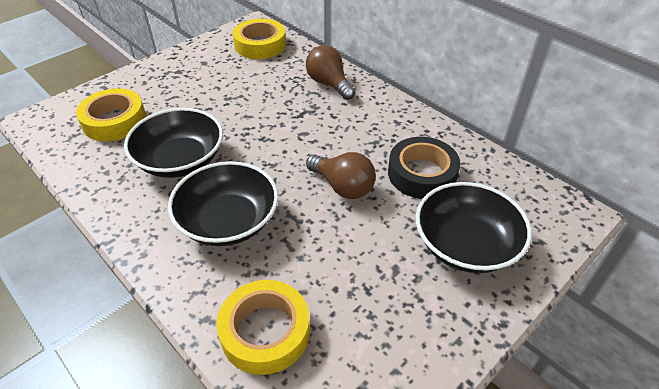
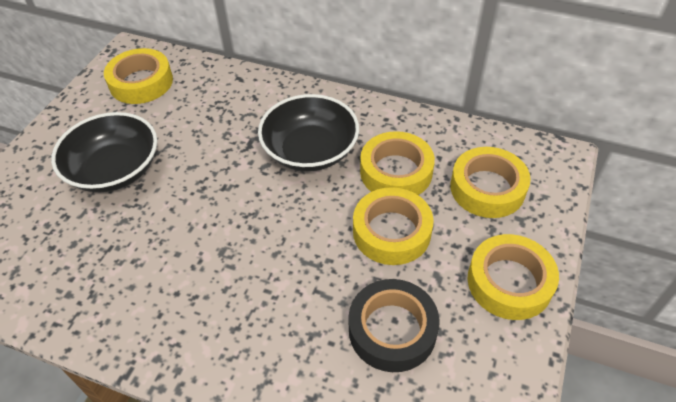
black bowl: 3 -> 2
brown light bulb: 2 -> 0
yellow tape: 3 -> 5

